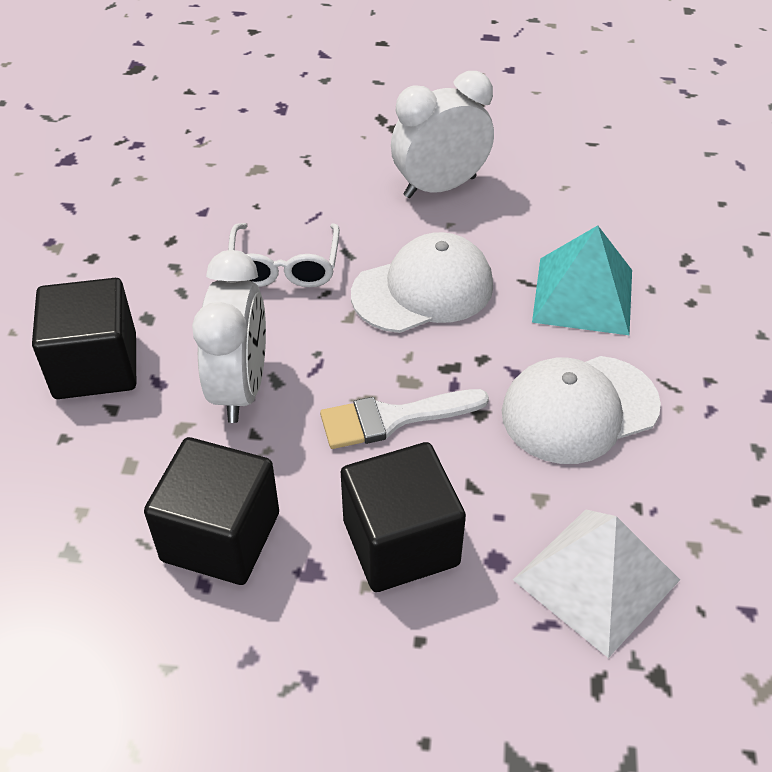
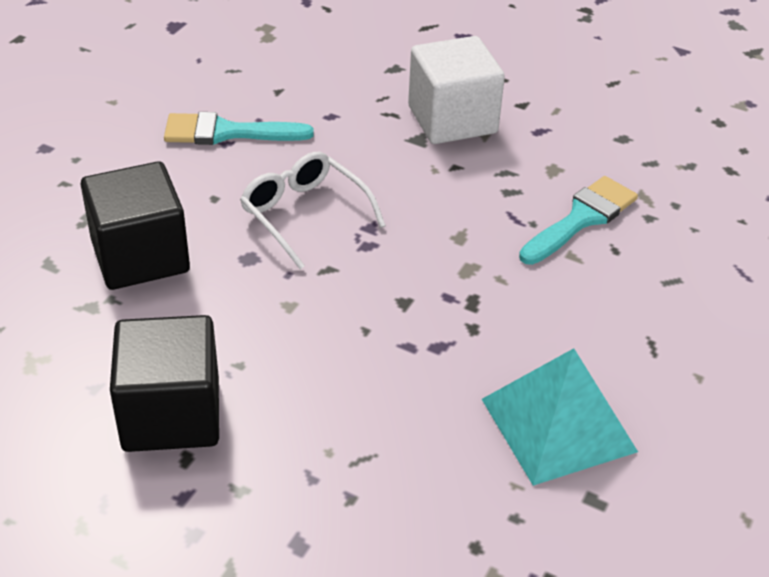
black cube: 3 -> 2
turquoise brush: 0 -> 2
white brush: 1 -> 0
white cap: 2 -> 0
white clock: 2 -> 0
white cube: 0 -> 1
white pyramid: 1 -> 0

